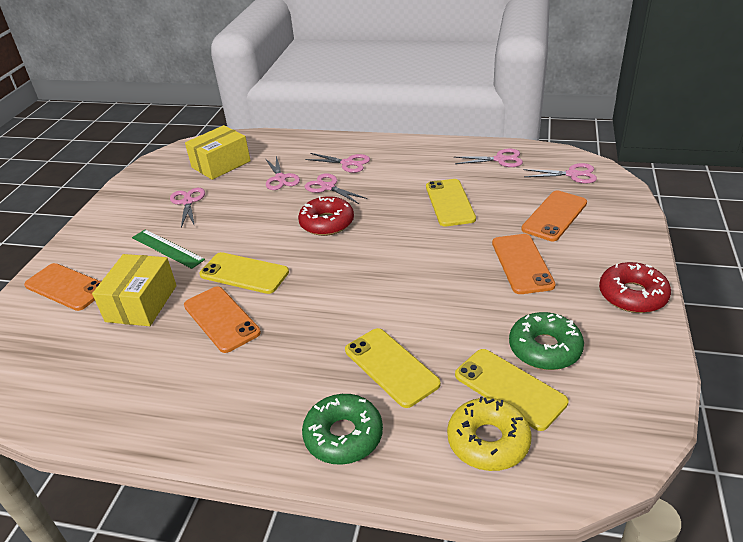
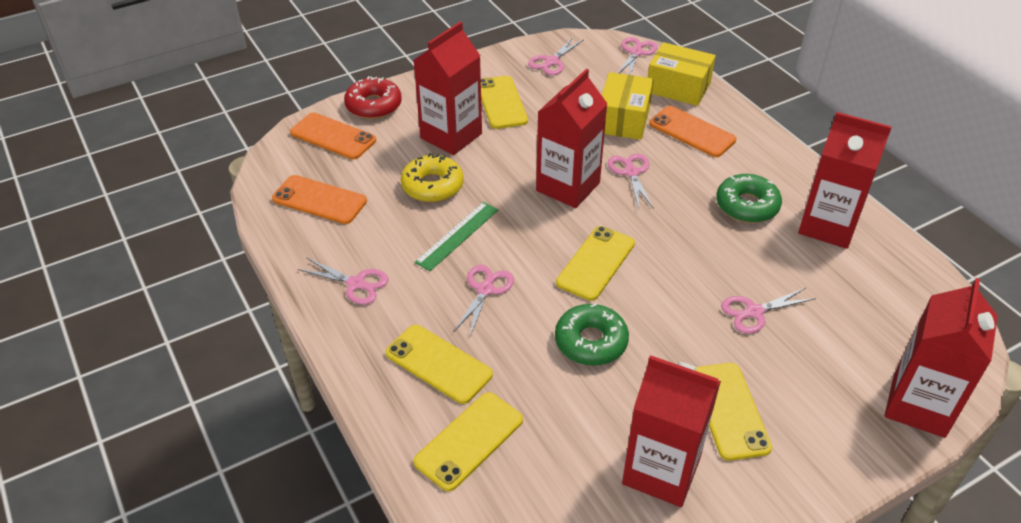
orange phone: 4 -> 3
red carton: 0 -> 5
red donut: 2 -> 1
yellow phone: 4 -> 5

